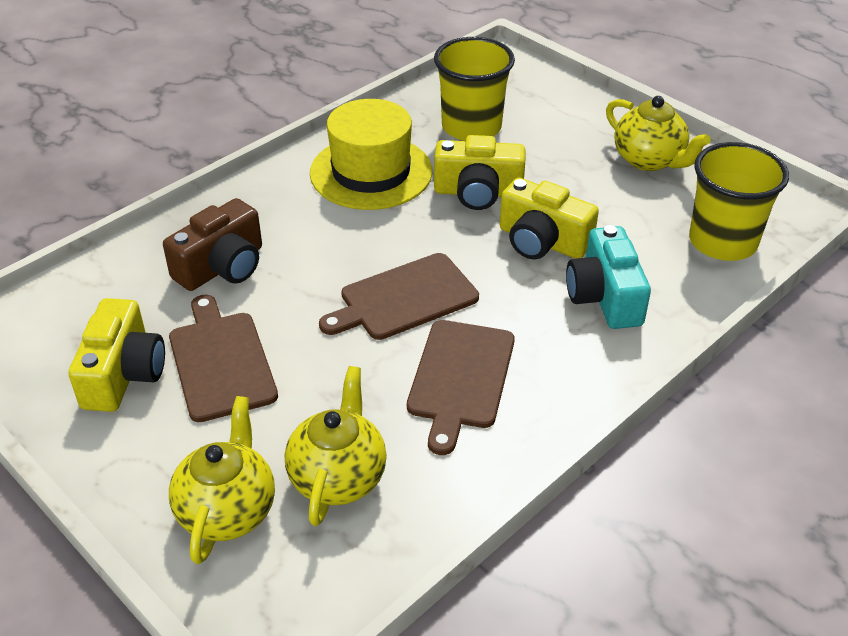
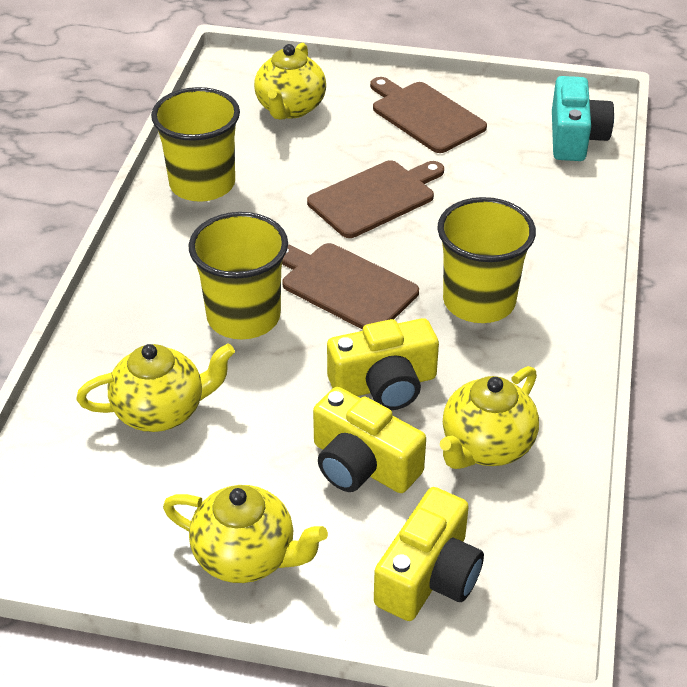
brown camera: 1 -> 0
yellow cup: 2 -> 3
yellow hat: 1 -> 0
yellow teapot: 3 -> 4

